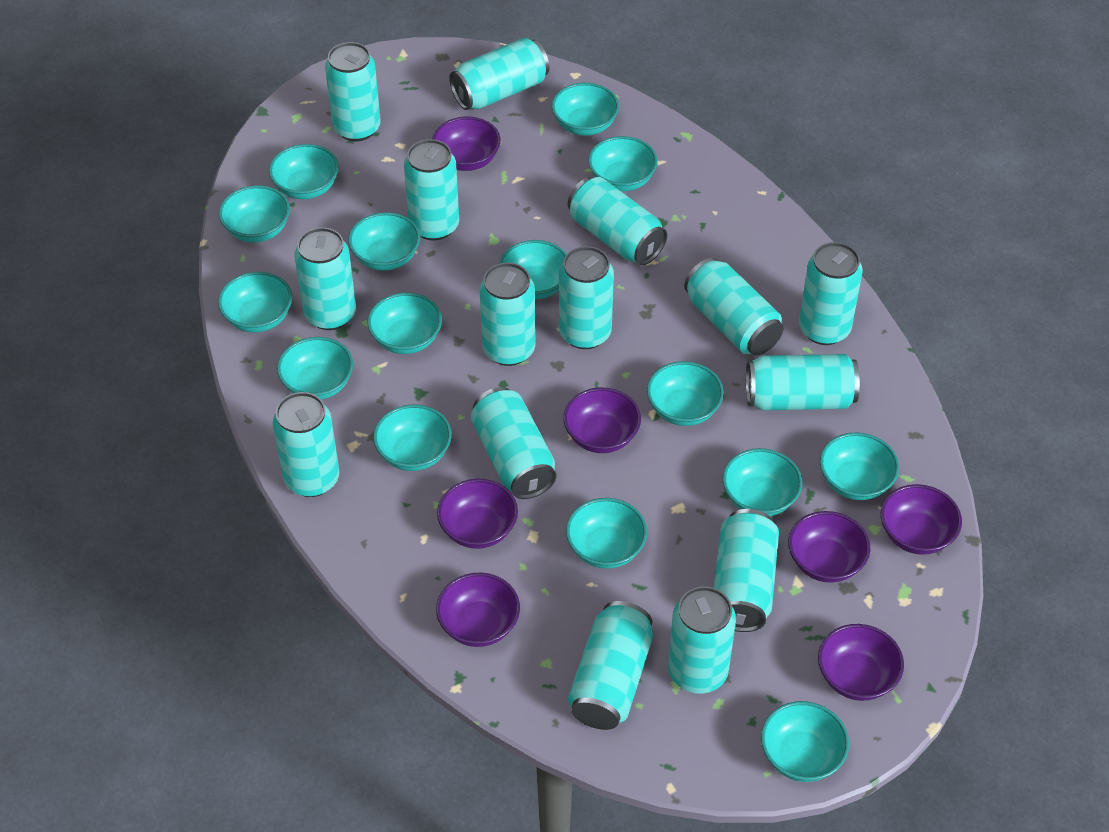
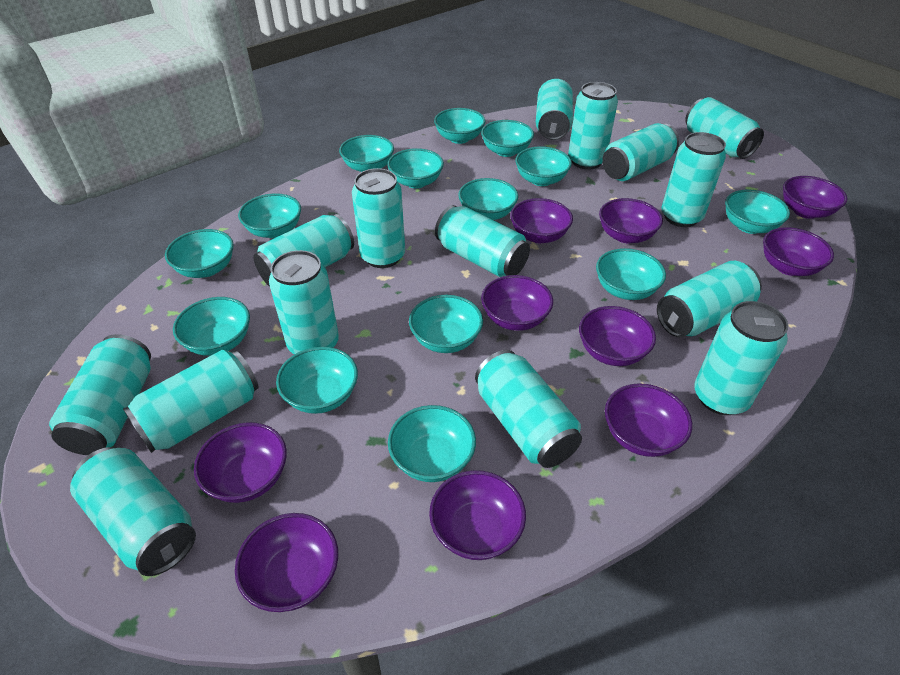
purple bowl: 7 -> 10
turquoise bowl: 15 -> 14

